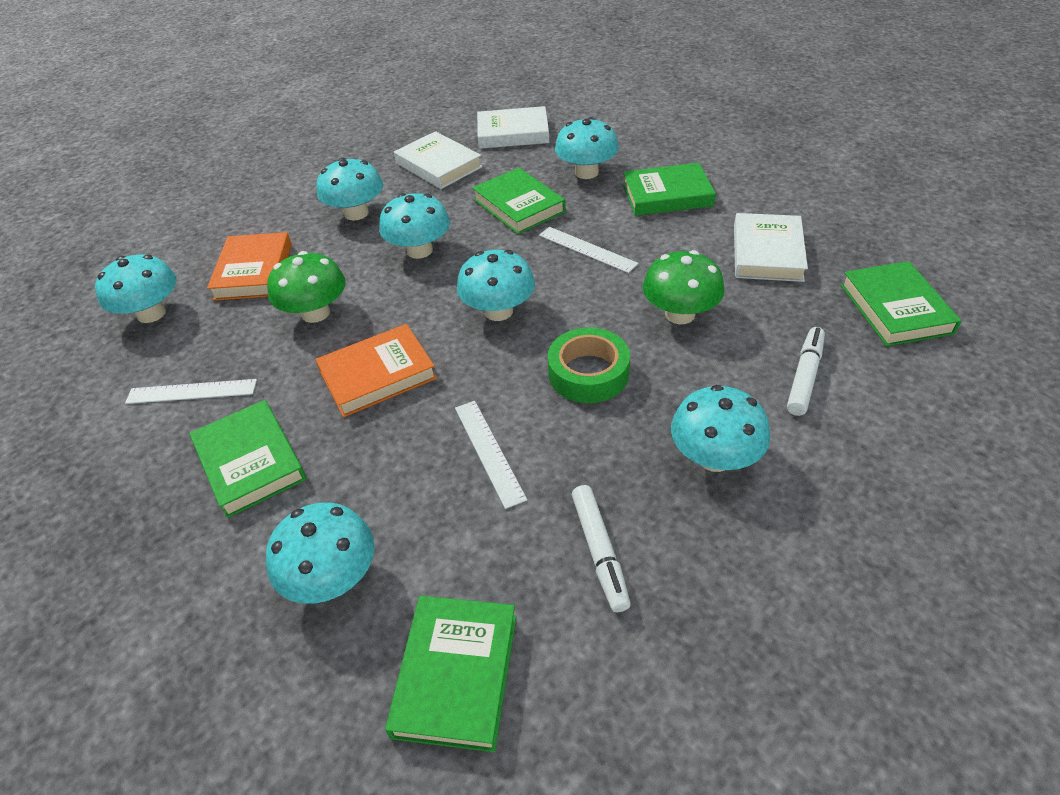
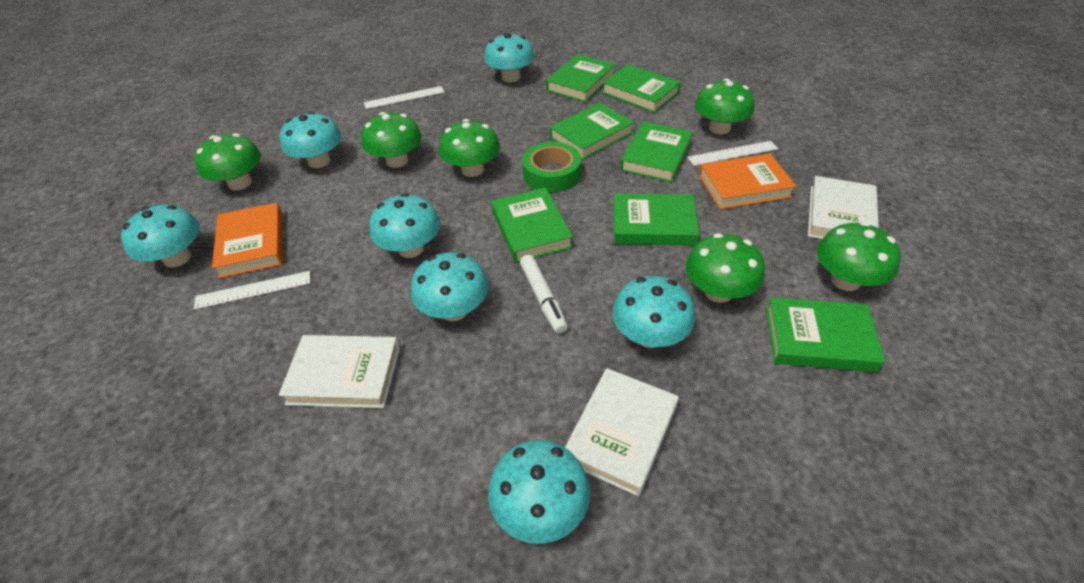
green book: 5 -> 7
green mushroom: 2 -> 6
white marker: 2 -> 1

